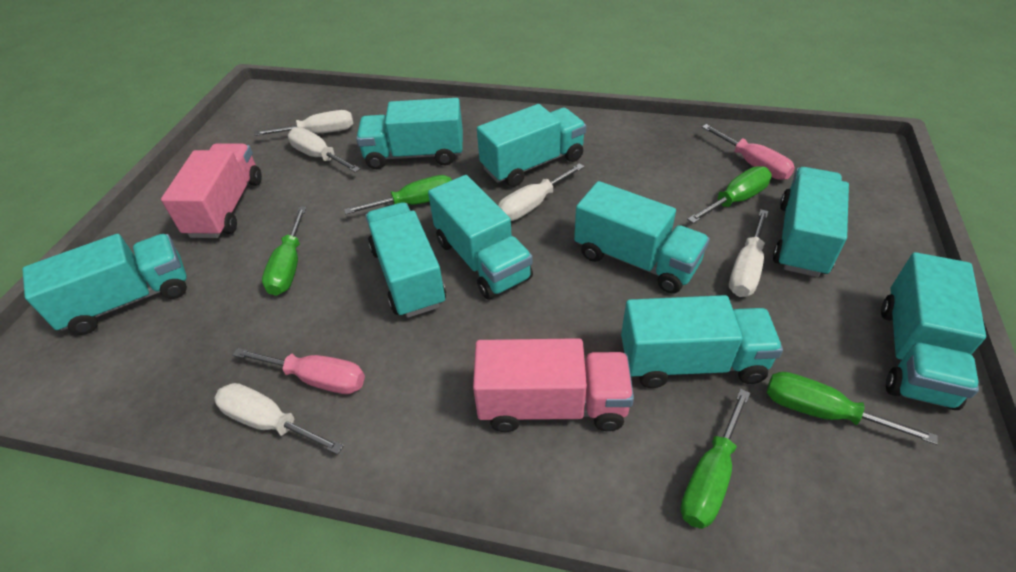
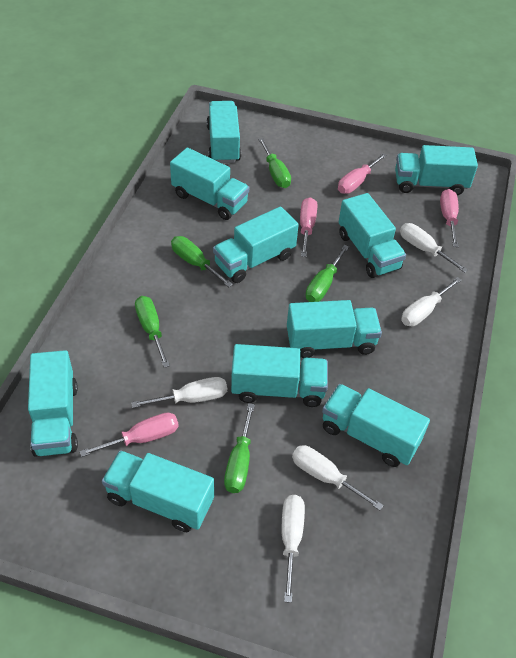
pink screwdriver: 2 -> 4
pink truck: 2 -> 0
turquoise truck: 9 -> 10

